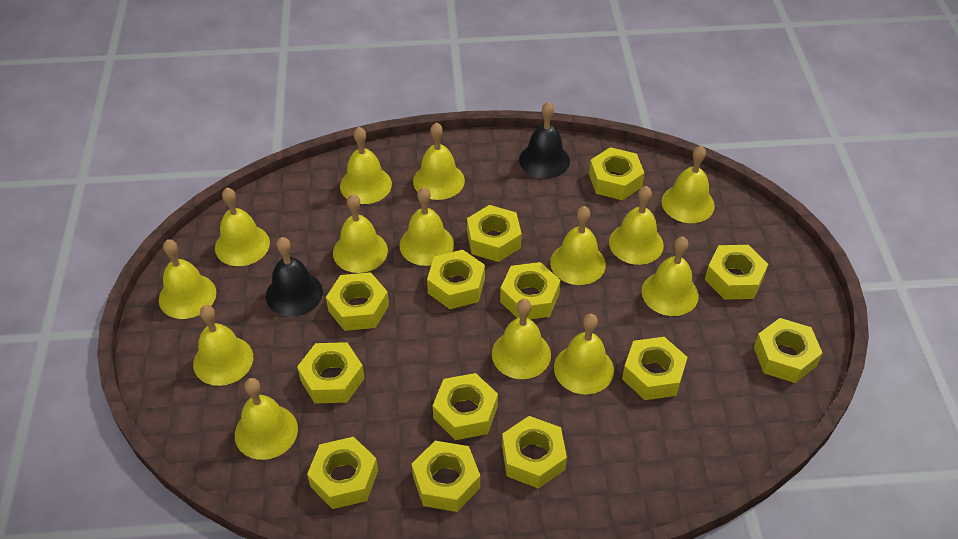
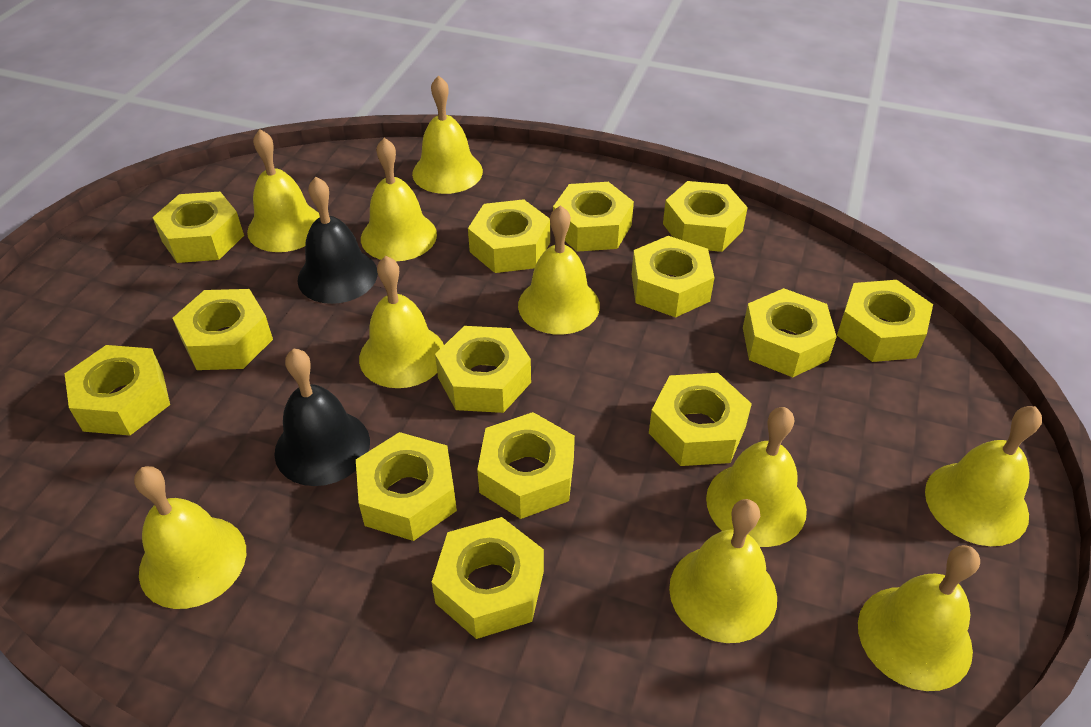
yellow bell: 14 -> 10
yellow nut: 13 -> 14

